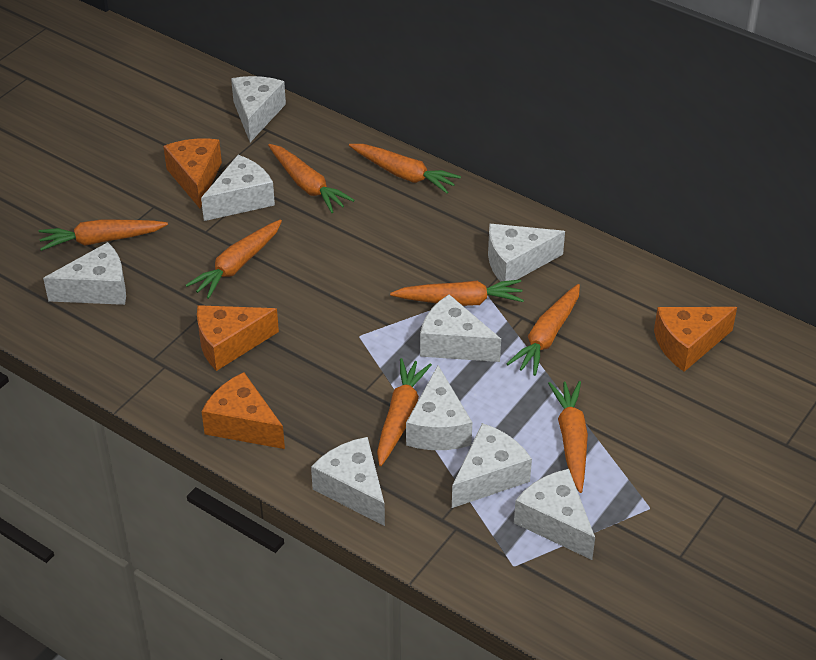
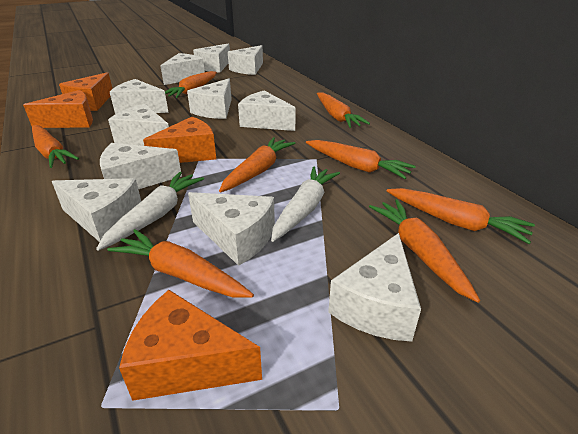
white carrot: 0 -> 2
white cheese: 9 -> 11

